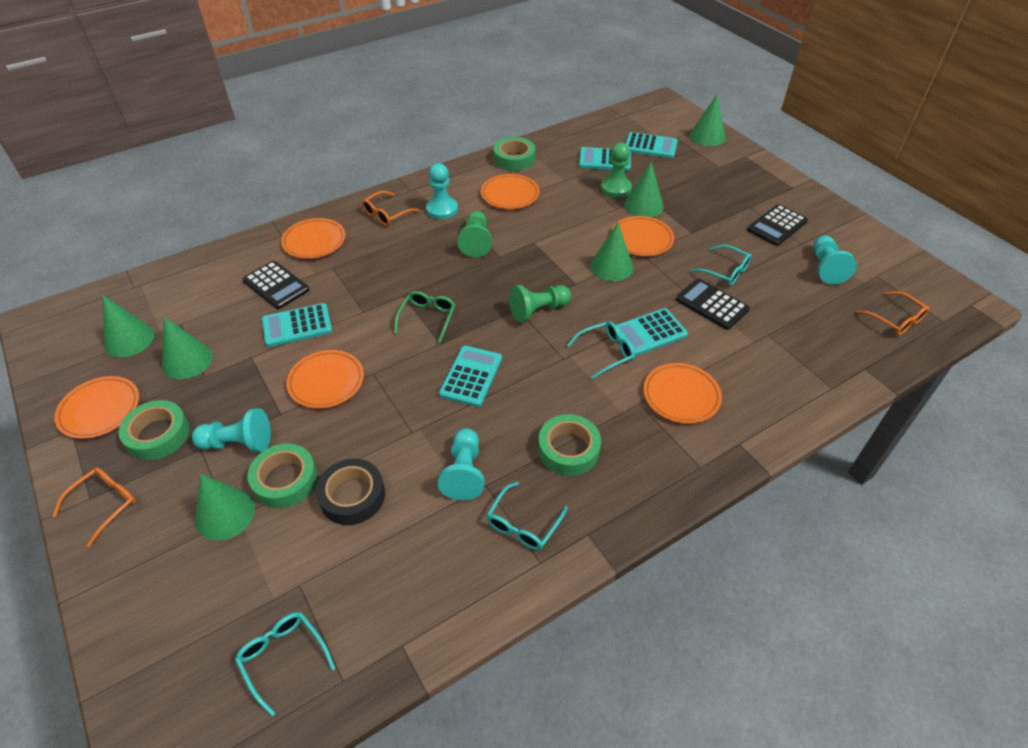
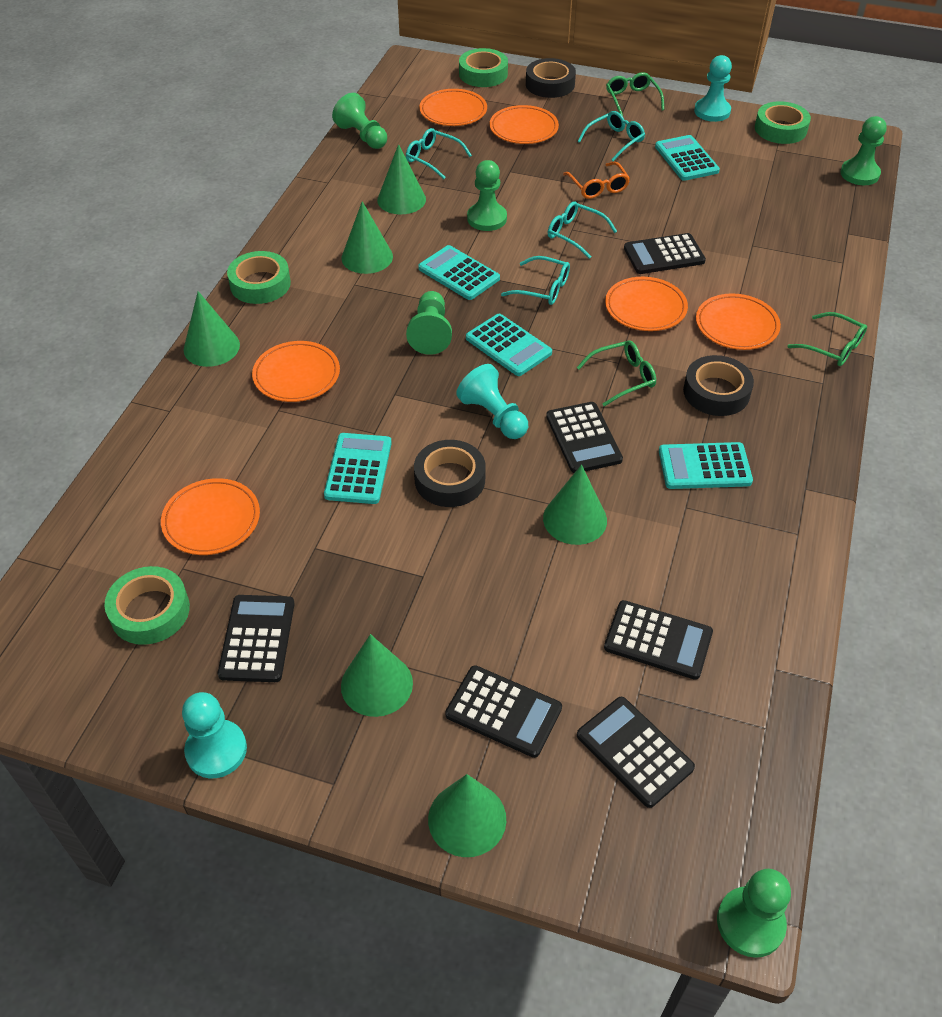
black calculator: 3 -> 6
black tape: 1 -> 3
green glasses: 1 -> 3
green pawn: 3 -> 5
orange glasses: 3 -> 1
turquoise pawn: 4 -> 3

